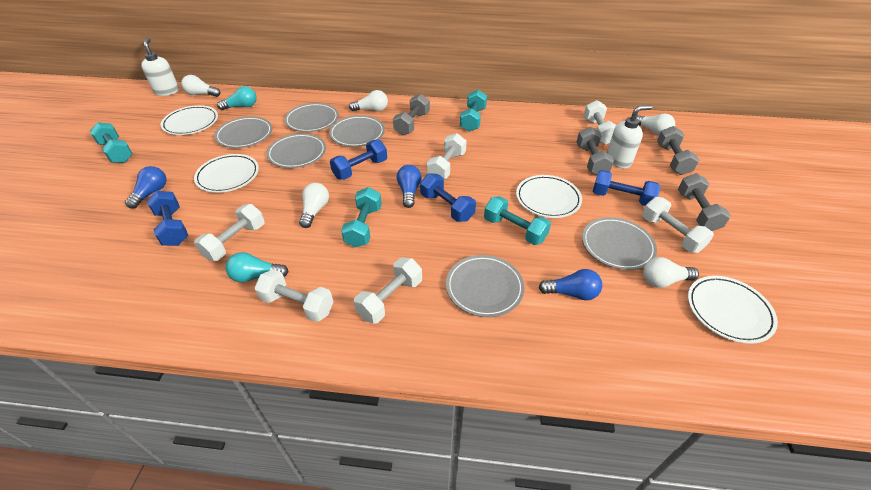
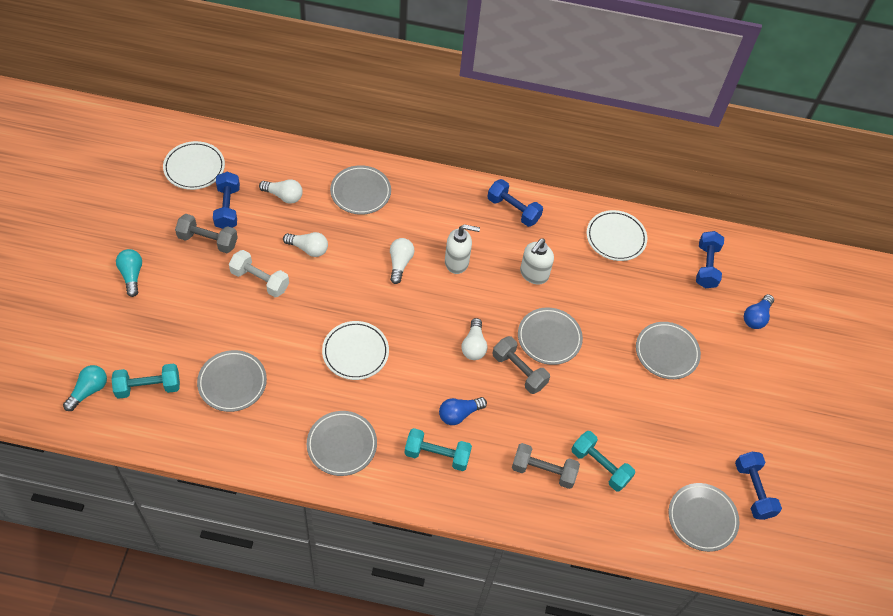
blue light bulb: 3 -> 2
grey dumbbell: 4 -> 3
turquoise dumbbell: 4 -> 3
white dumbbell: 6 -> 1
white light bulb: 5 -> 4
white plate: 4 -> 3

